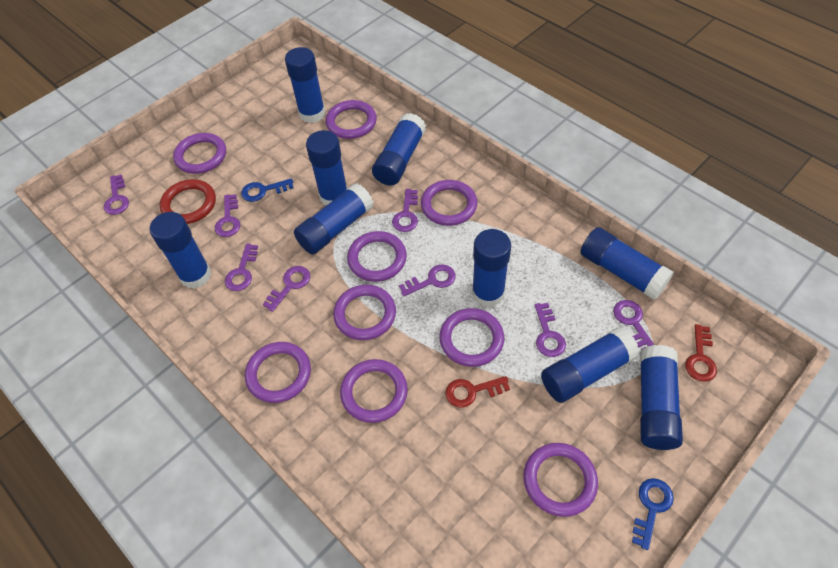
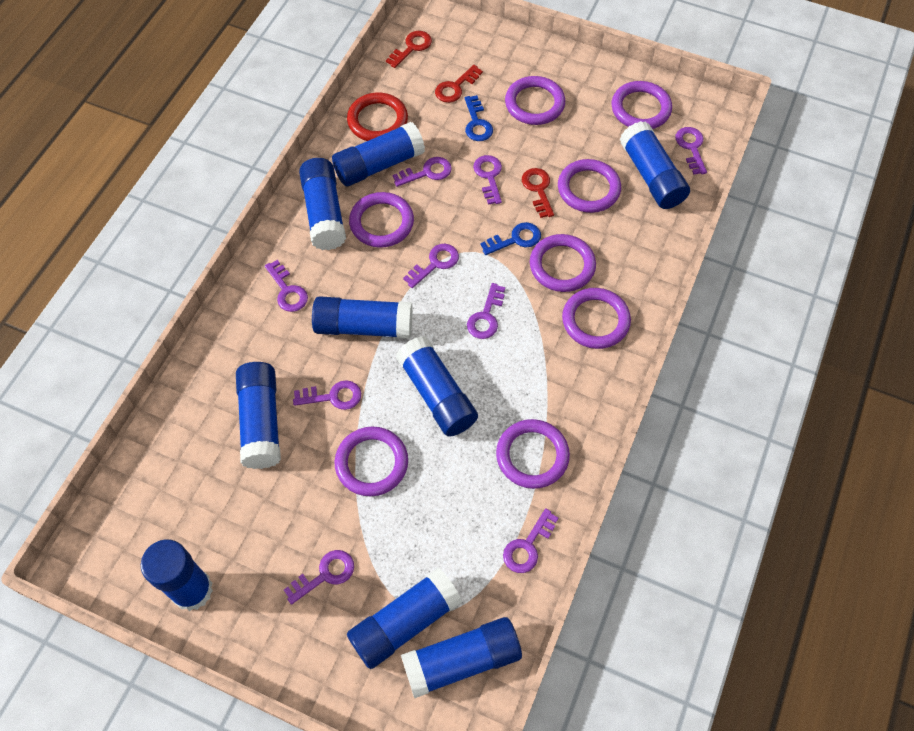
purple key: 8 -> 9
purple ring: 9 -> 8
red key: 2 -> 3

